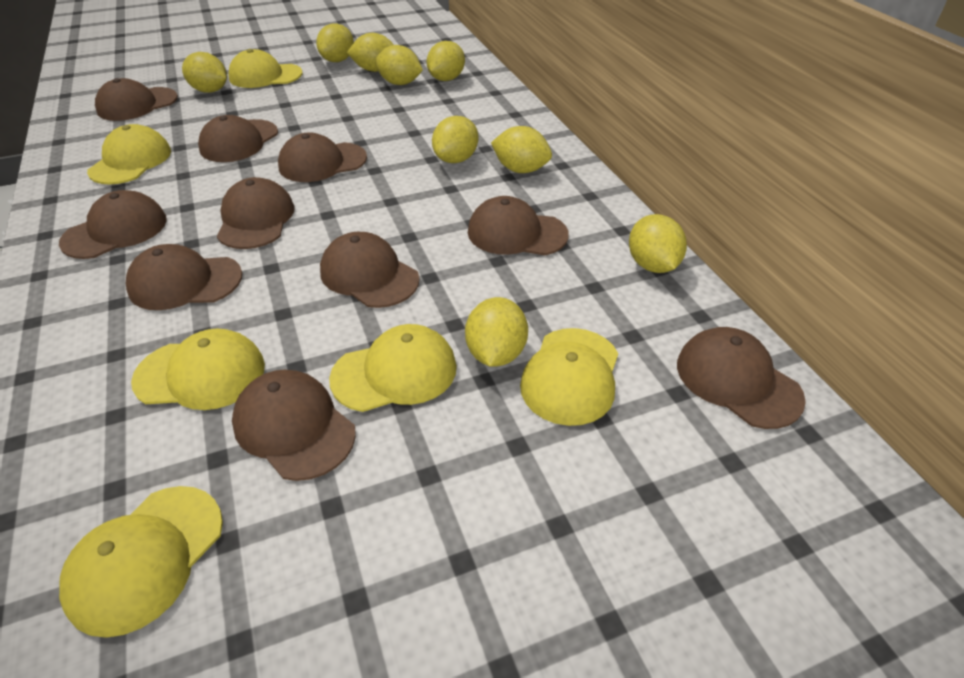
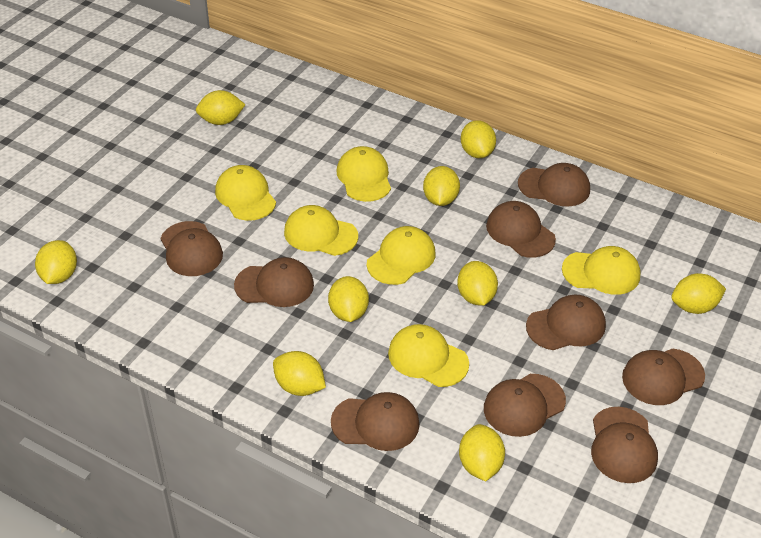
brown cap: 10 -> 9

